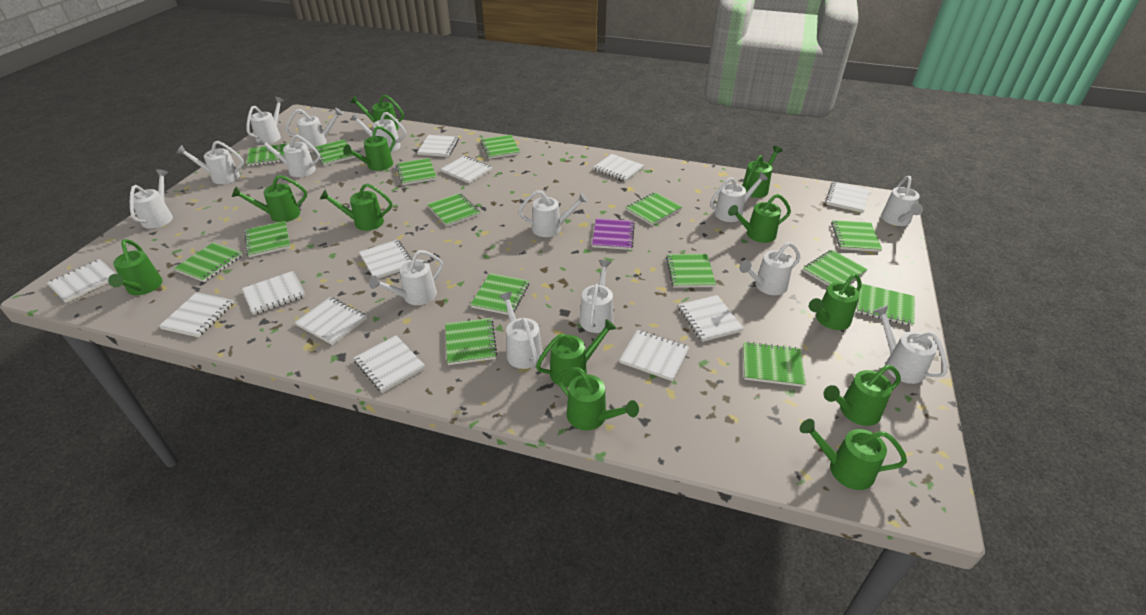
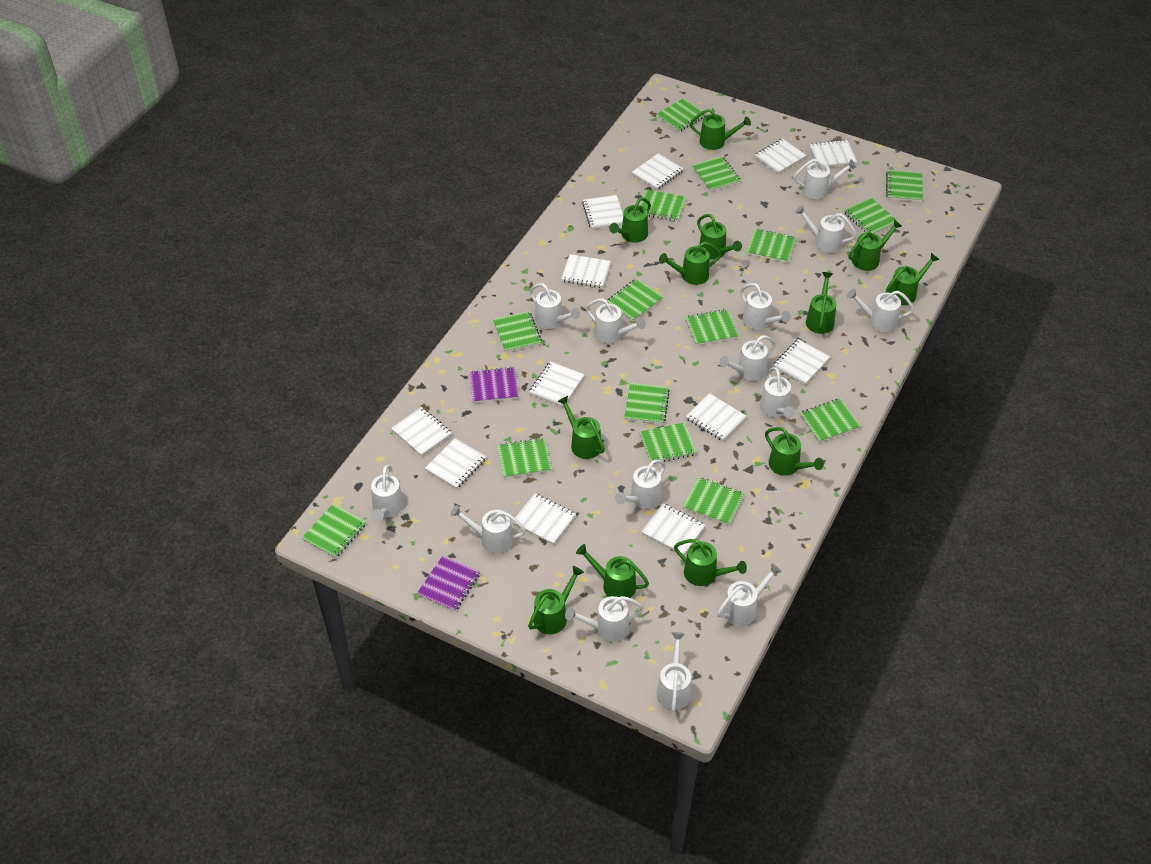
purple notebook: 1 -> 2

